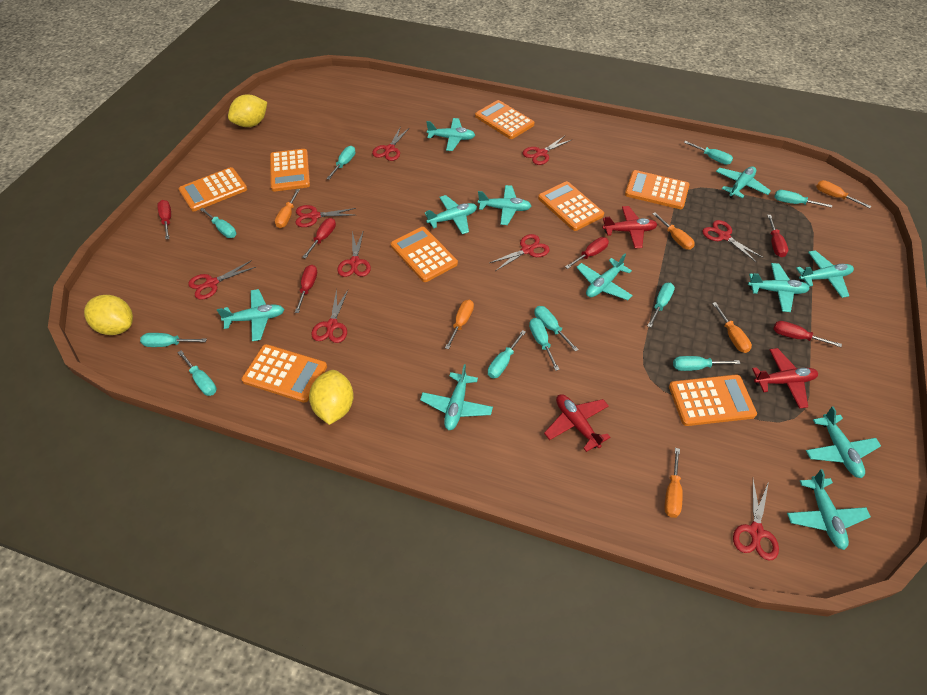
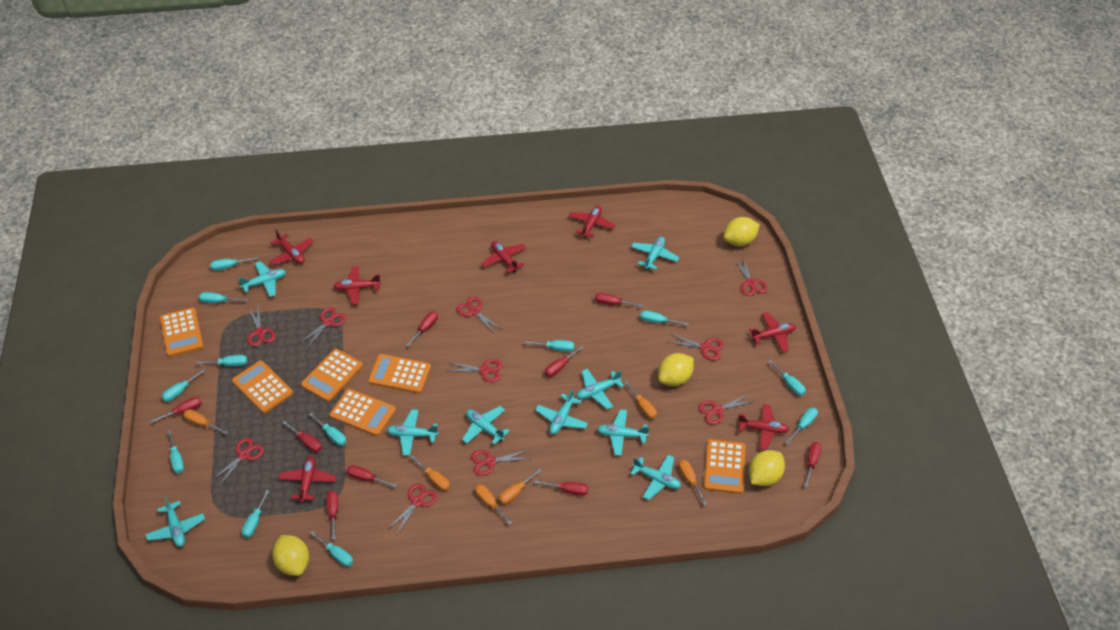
orange calculator: 8 -> 6
red plane: 3 -> 7
red scissors: 9 -> 10
red screwdriver: 6 -> 9
turquoise plane: 11 -> 9
turquoise screwdriver: 11 -> 12
yellow lemon: 3 -> 4

